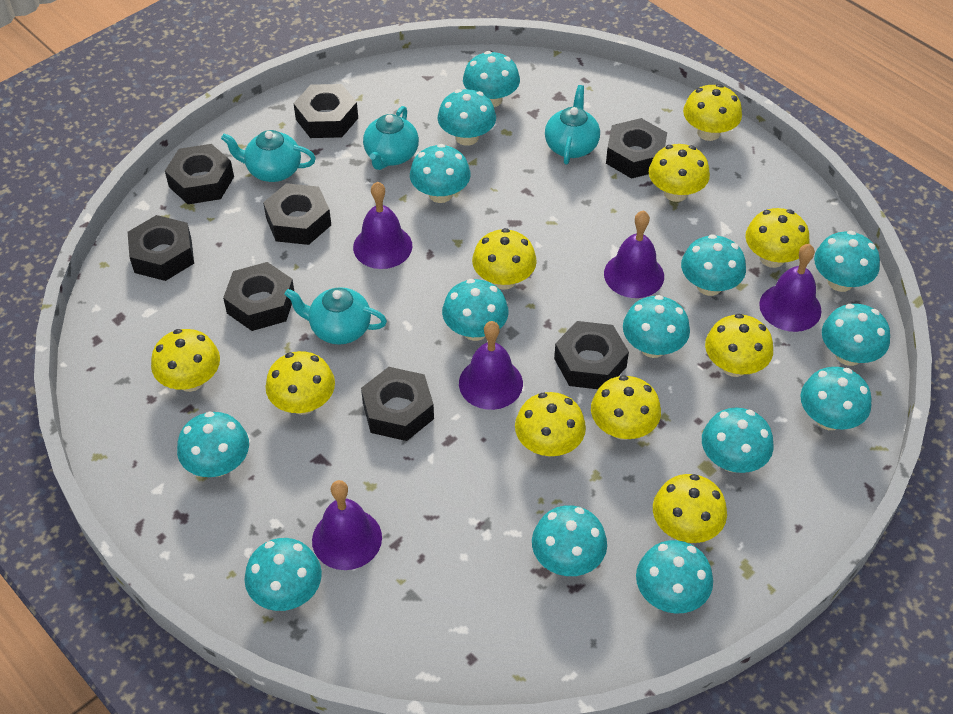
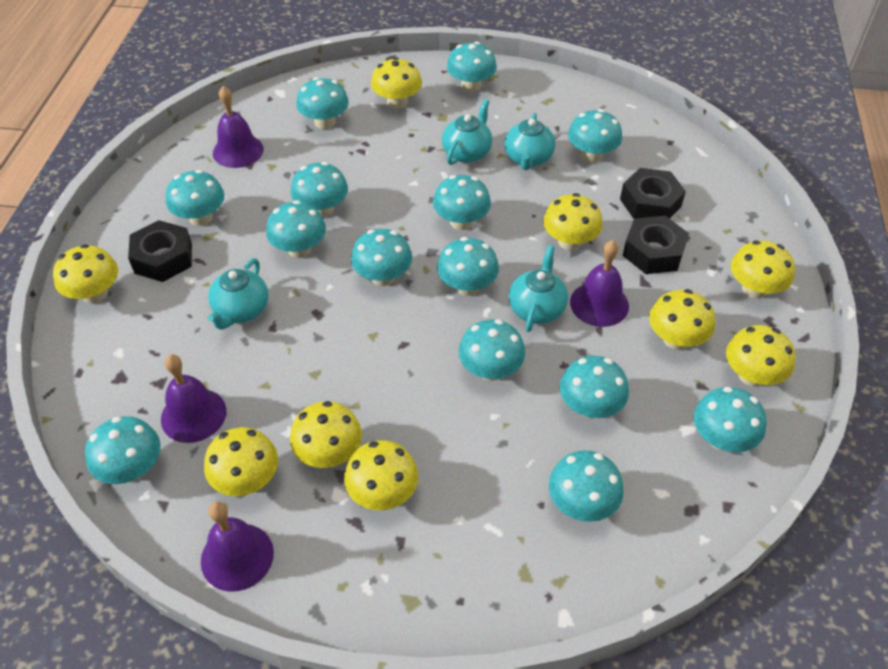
black nut: 8 -> 3
purple bell: 5 -> 4
yellow mushroom: 10 -> 9

